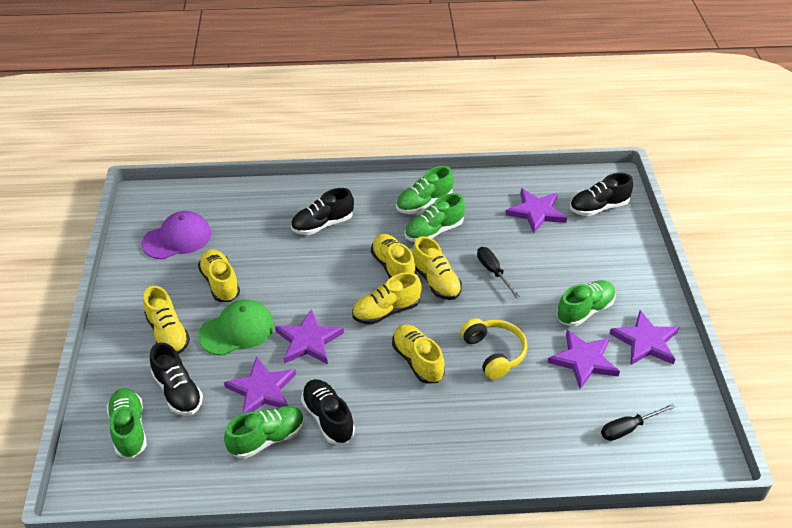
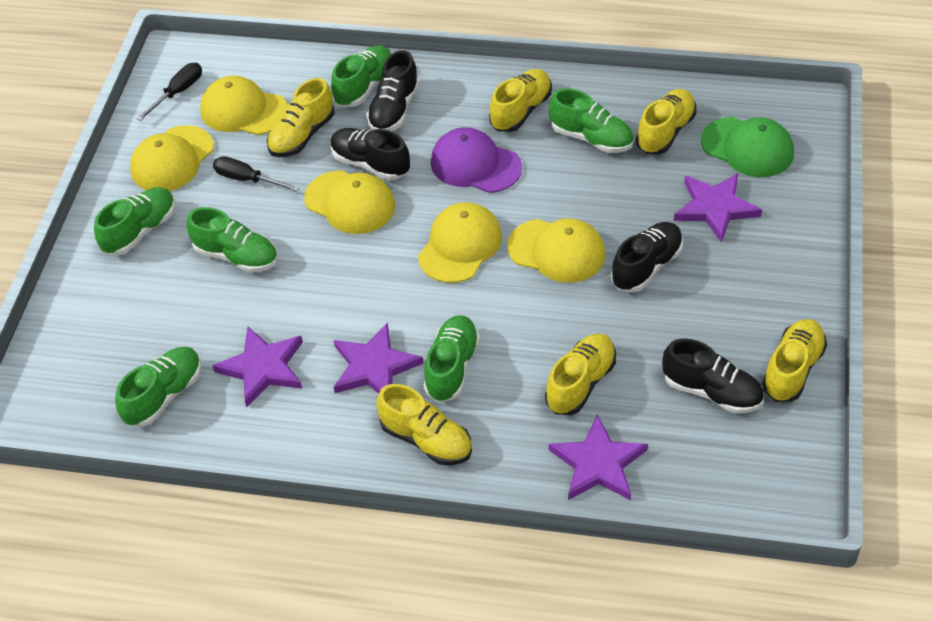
green shoe: 5 -> 6
purple star: 5 -> 4
yellow cap: 0 -> 5
yellow headphones: 1 -> 0

